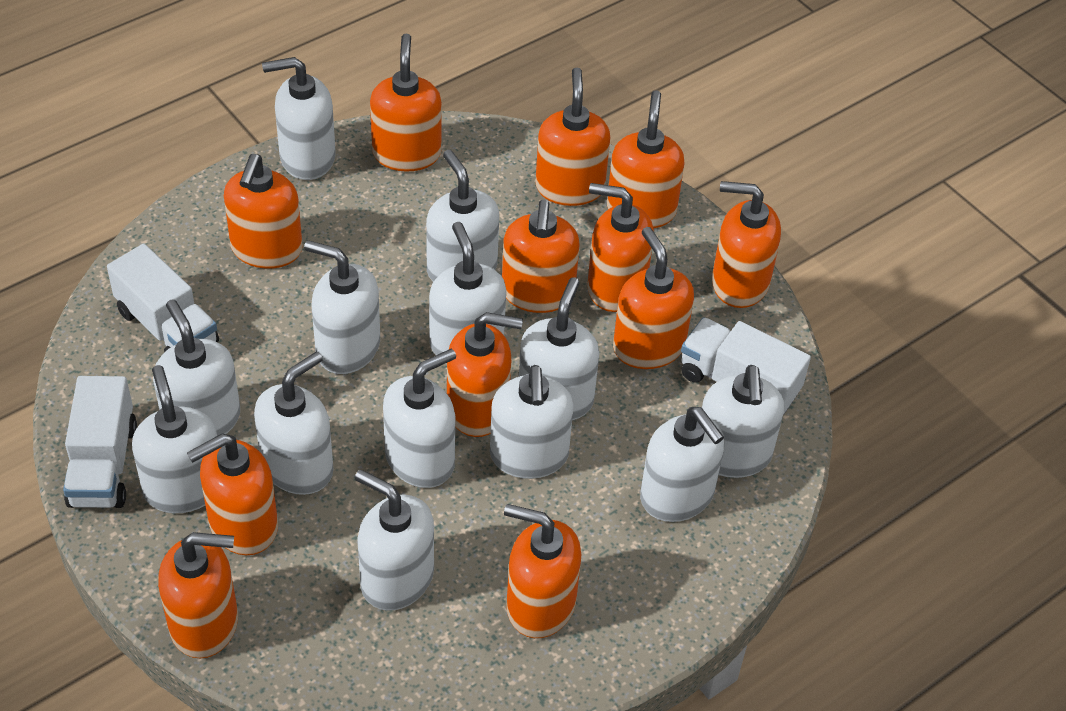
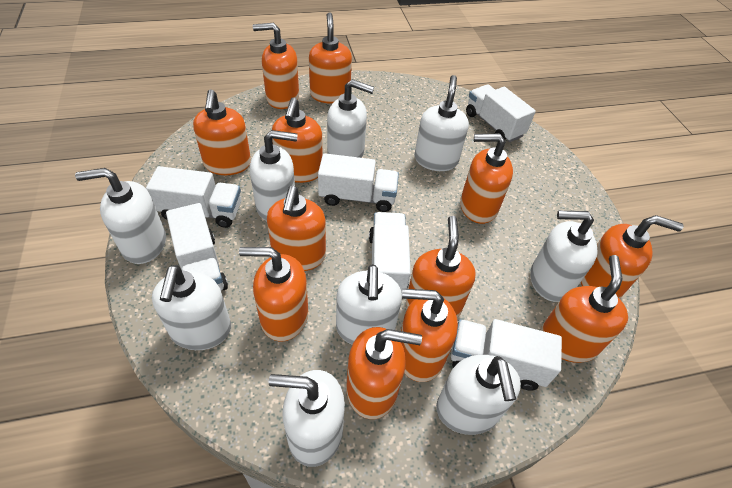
white soap dispenser: 13 -> 9
white truck: 3 -> 6

